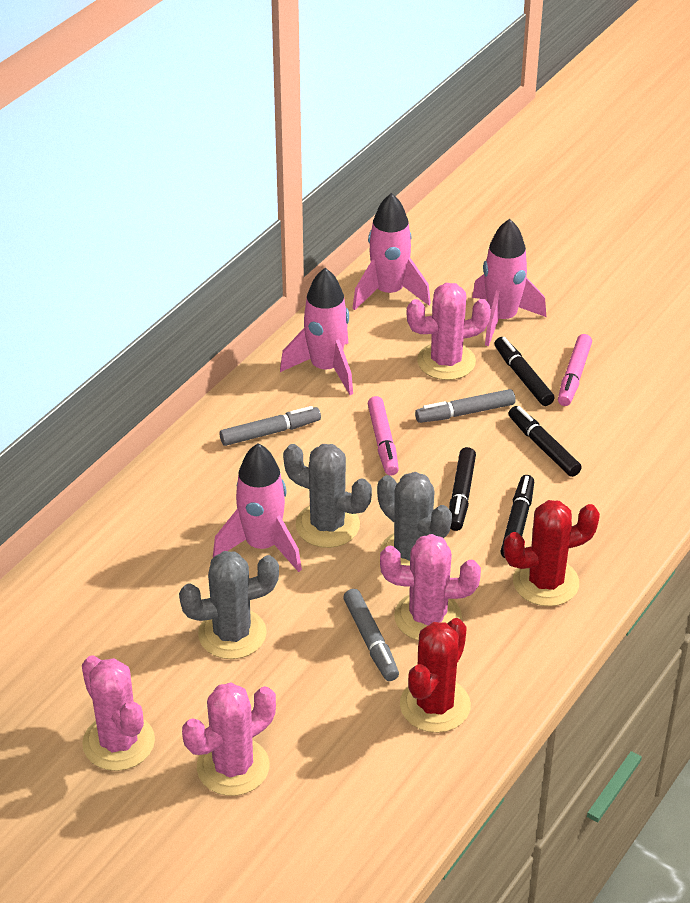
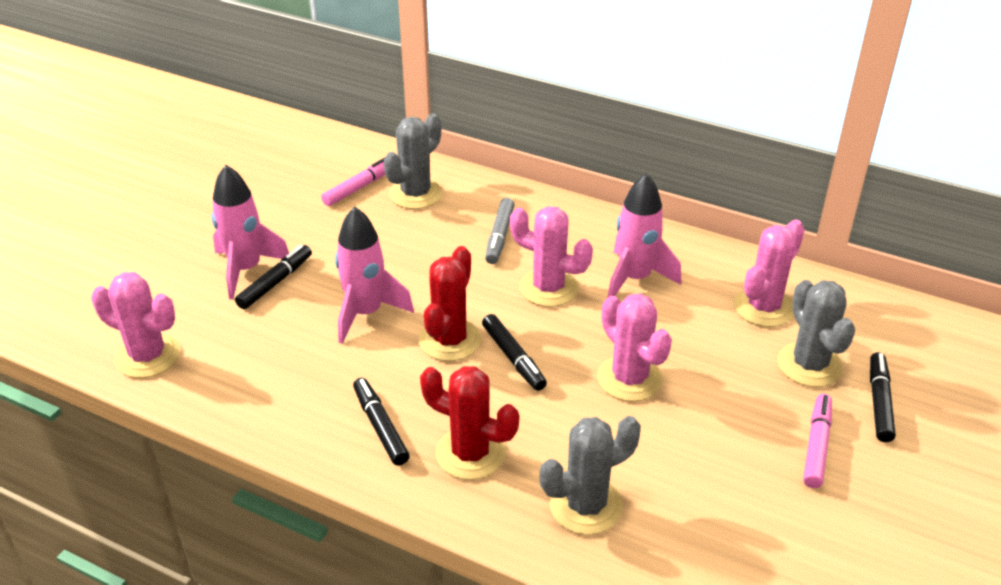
grey marker: 3 -> 1
pink rocket: 4 -> 3

